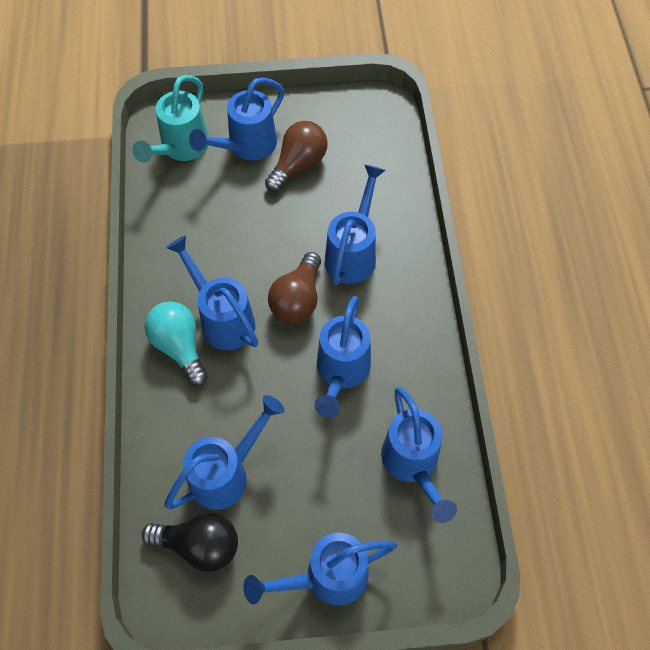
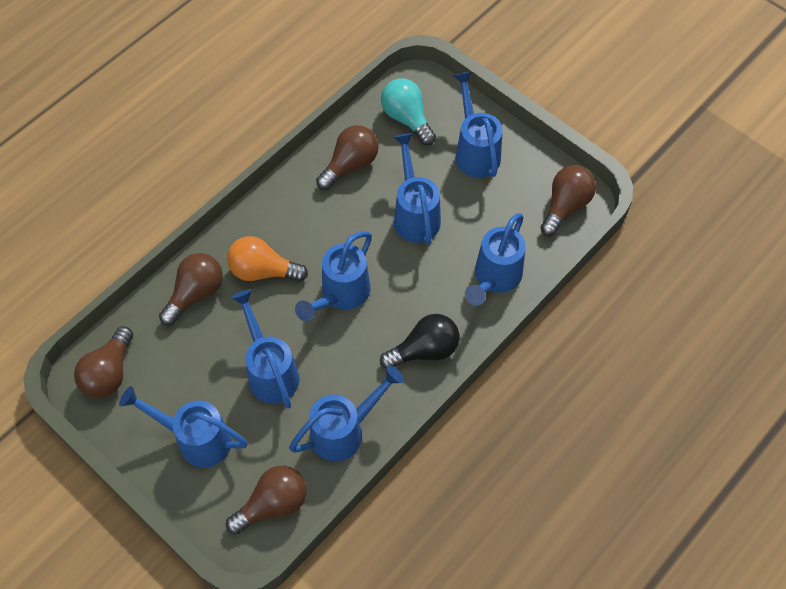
brown light bulb: 2 -> 5
orange light bulb: 0 -> 1
turquoise watering can: 1 -> 0

